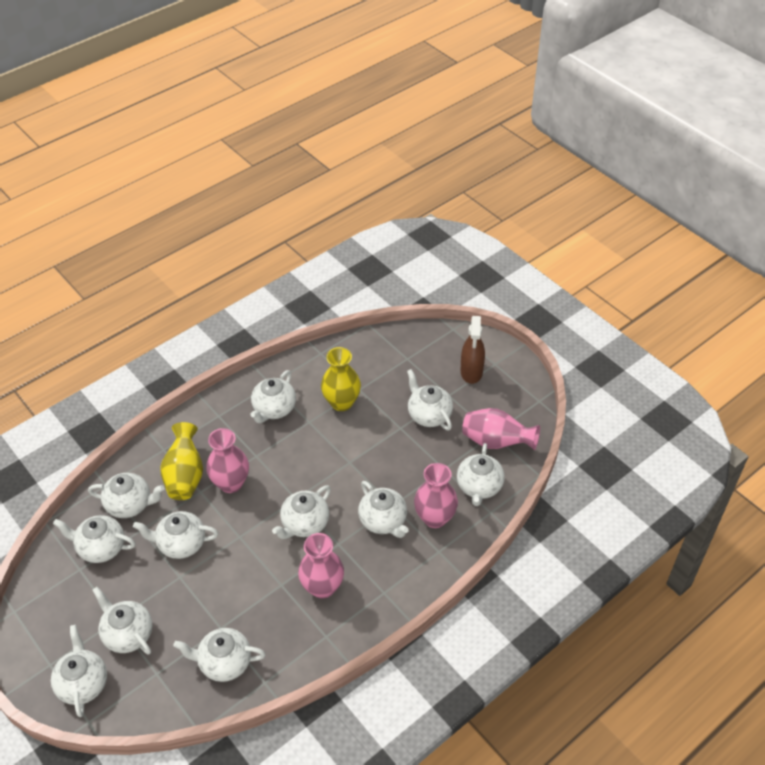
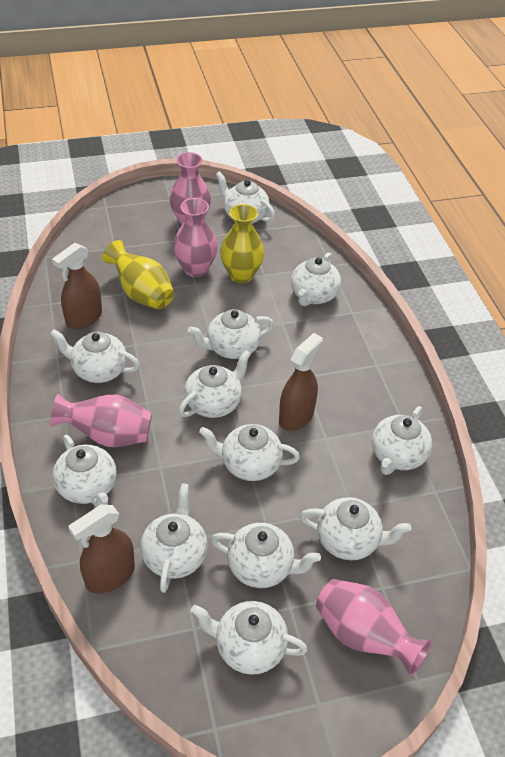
brown spray bottle: 1 -> 3
white teapot: 11 -> 12

